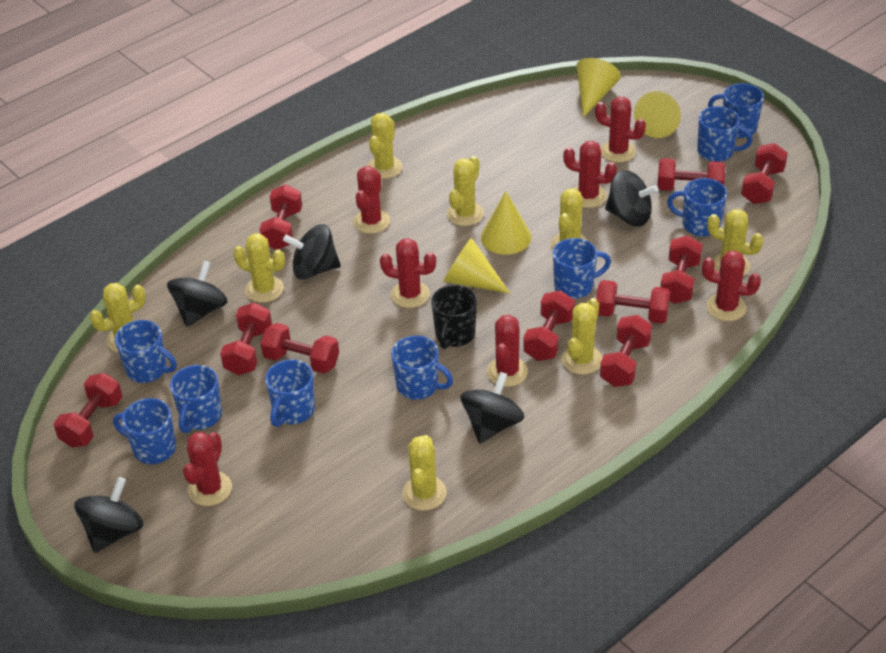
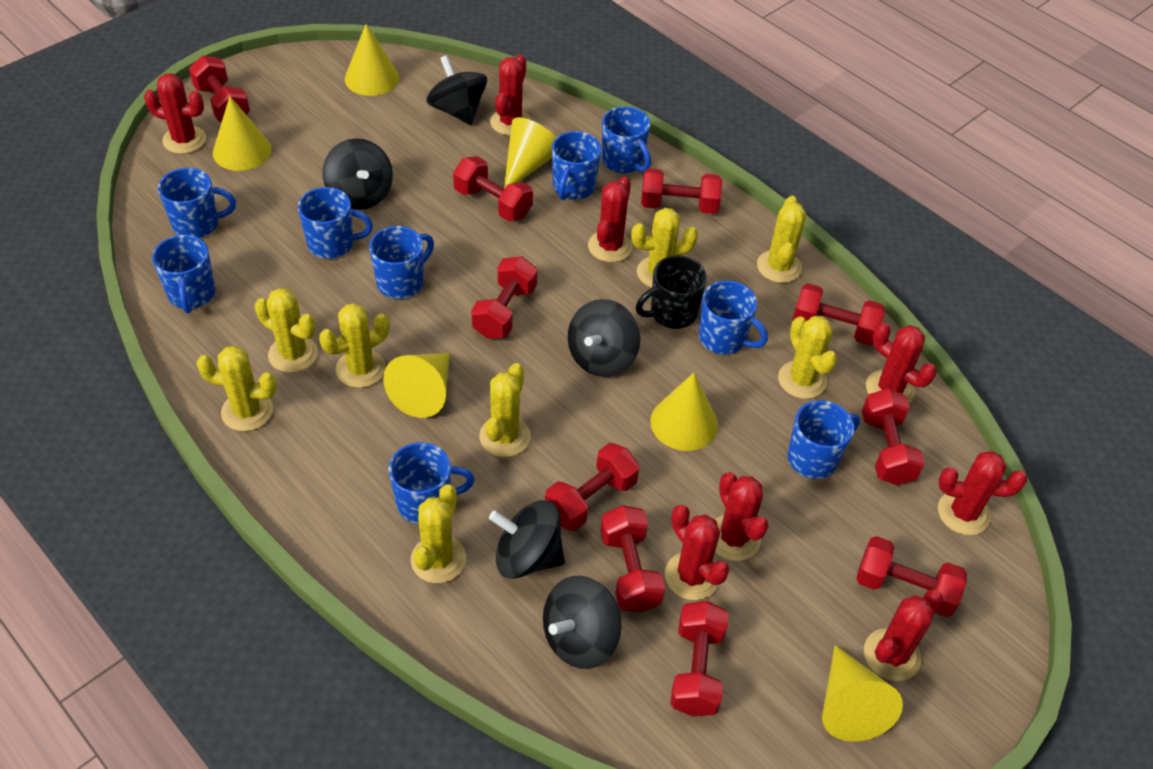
red cactus: 7 -> 8
yellow cone: 4 -> 6

